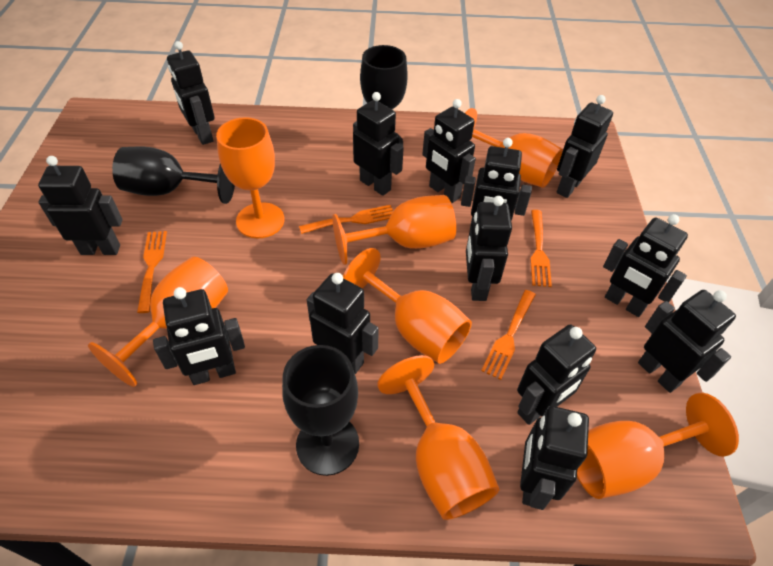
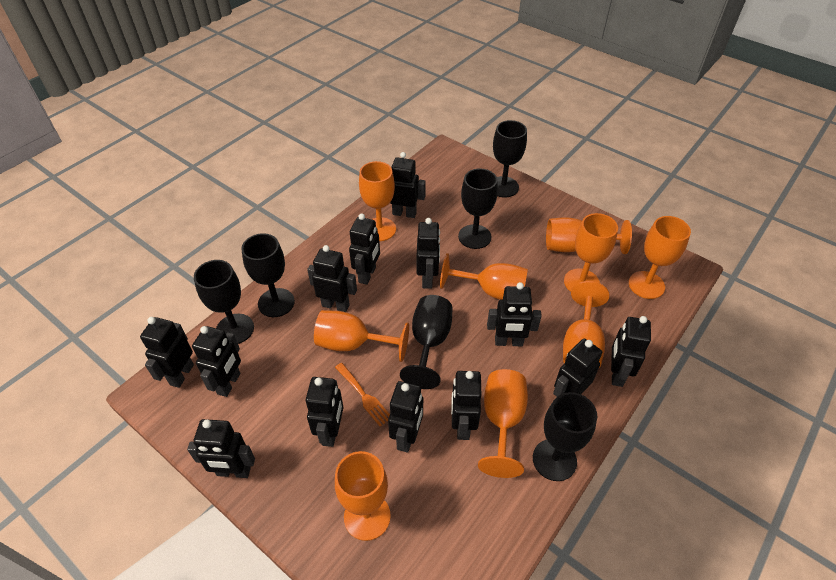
black goblet: 3 -> 6
orange fork: 4 -> 1
orange goblet: 7 -> 9

